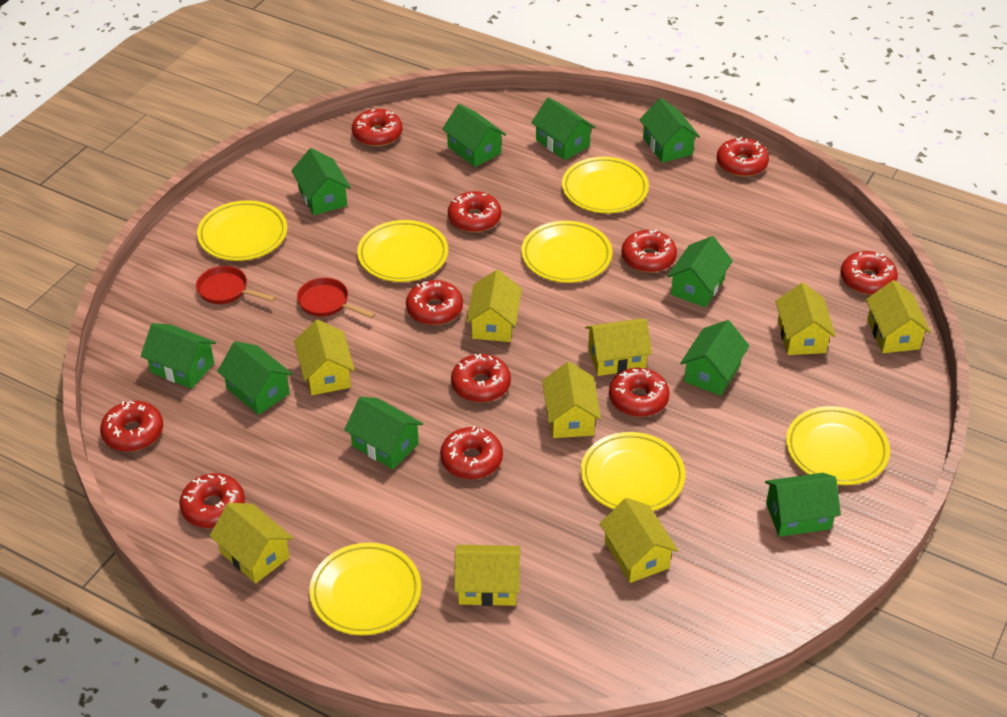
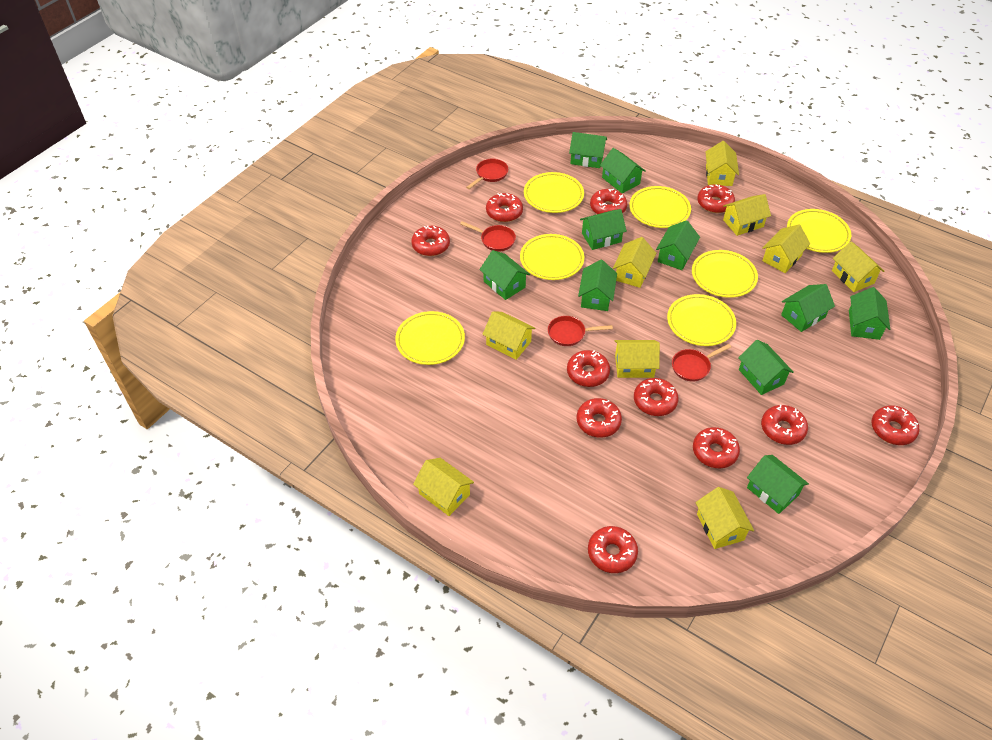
red pan: 2 -> 4

